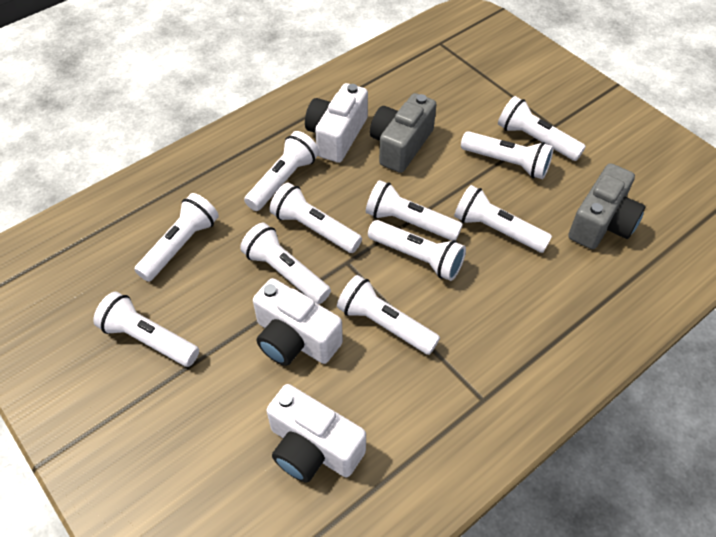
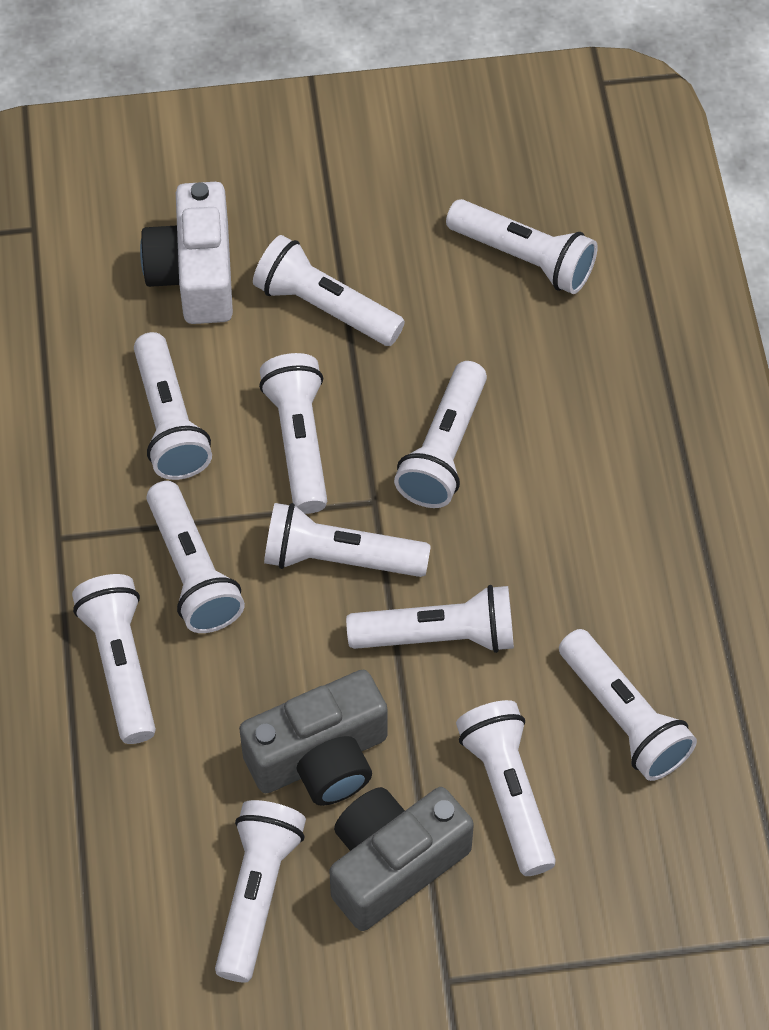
white camera: 3 -> 1
white flashlight: 11 -> 12

